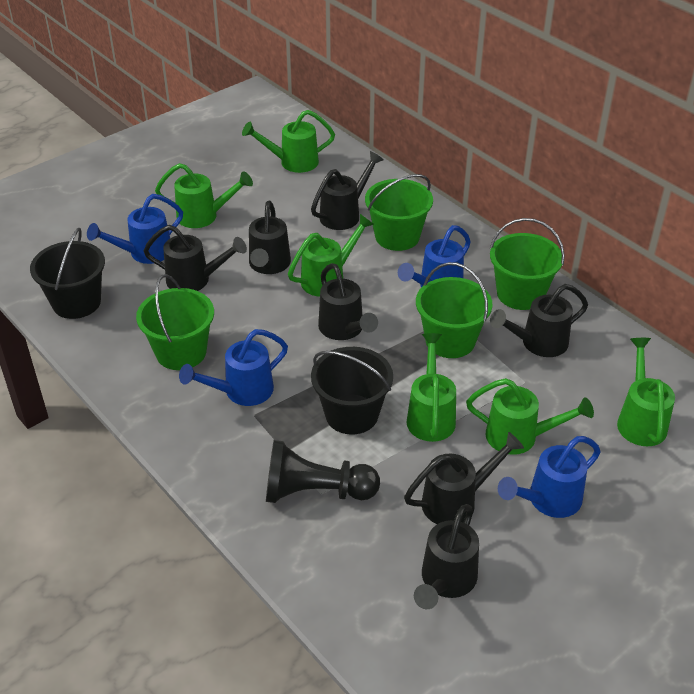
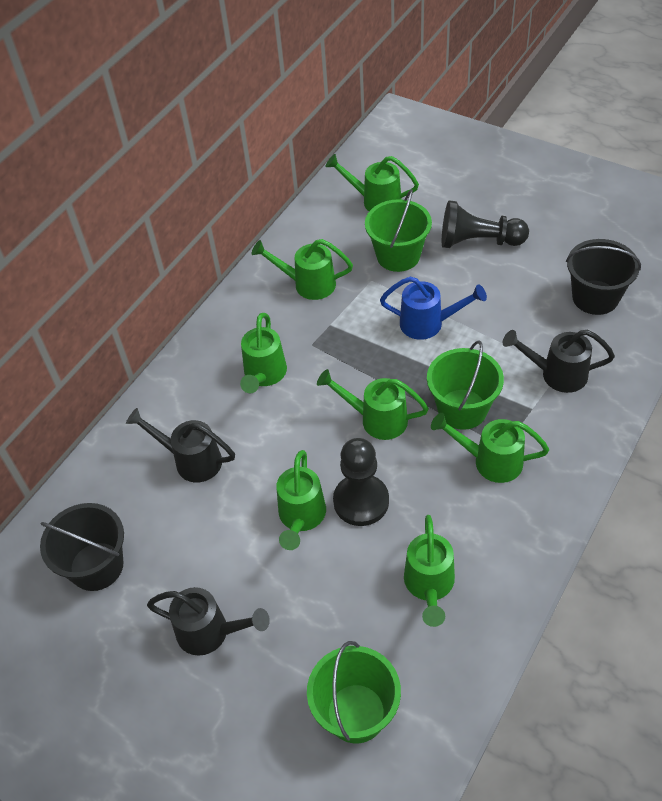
black pawn: 1 -> 2
black watering can: 7 -> 3
blue watering can: 4 -> 1
green bucket: 4 -> 3
green watering can: 6 -> 7

